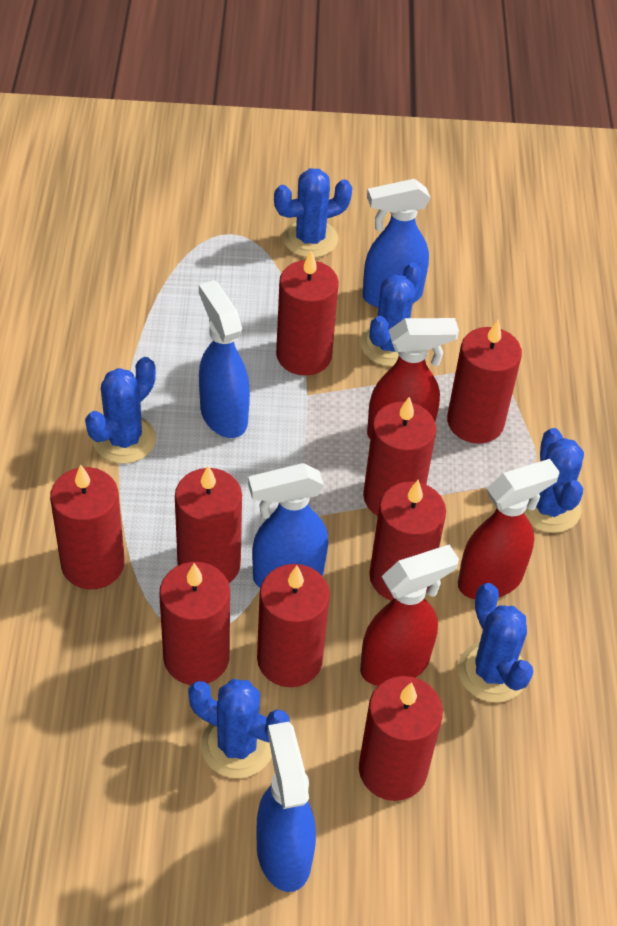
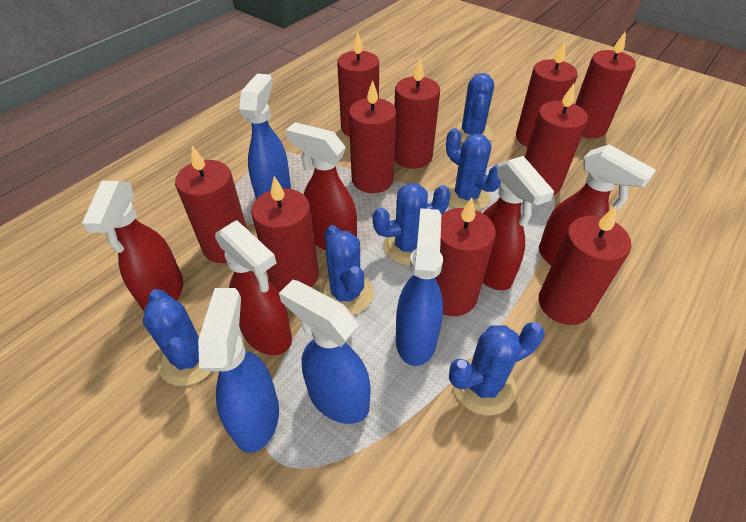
red candle: 9 -> 10
red spray bottle: 3 -> 5

